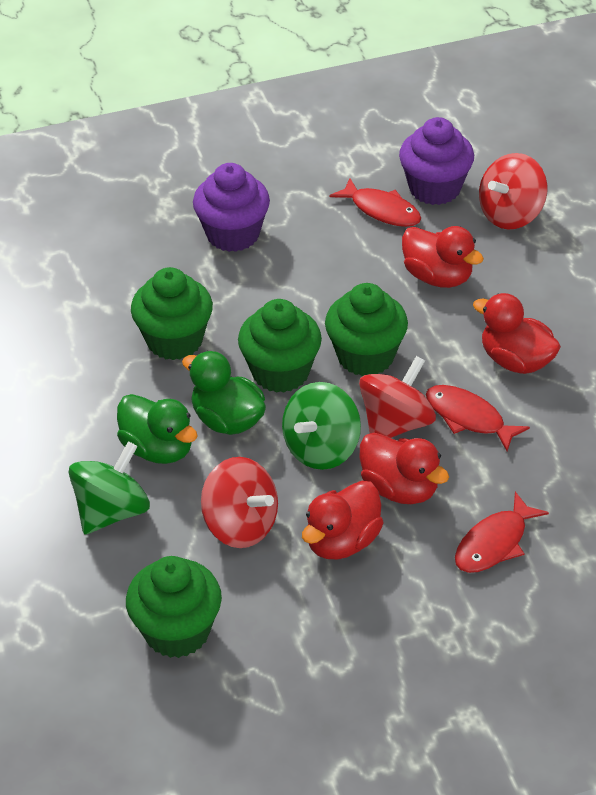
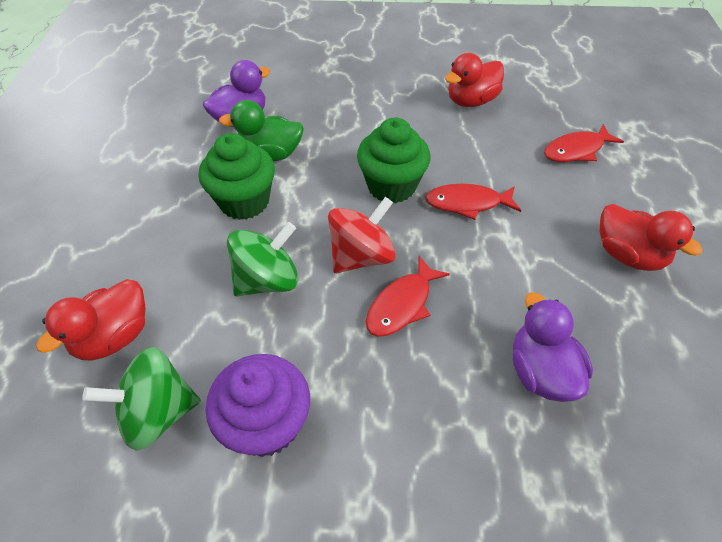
green cupcake: 4 -> 2
green duck: 2 -> 1
purple cupcake: 2 -> 1
purple duck: 0 -> 2
red duck: 4 -> 3
red spinning top: 3 -> 1

